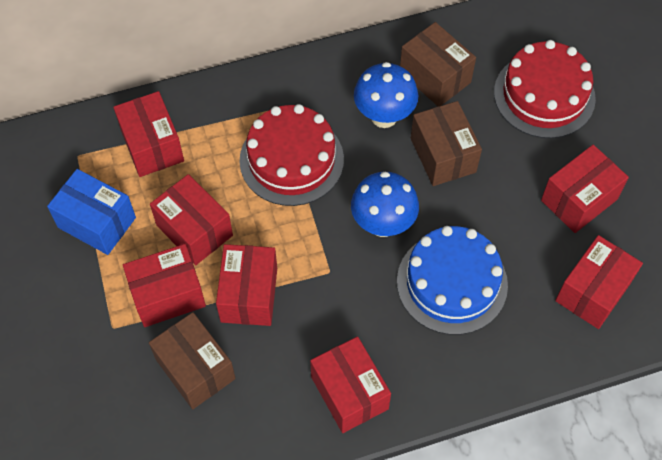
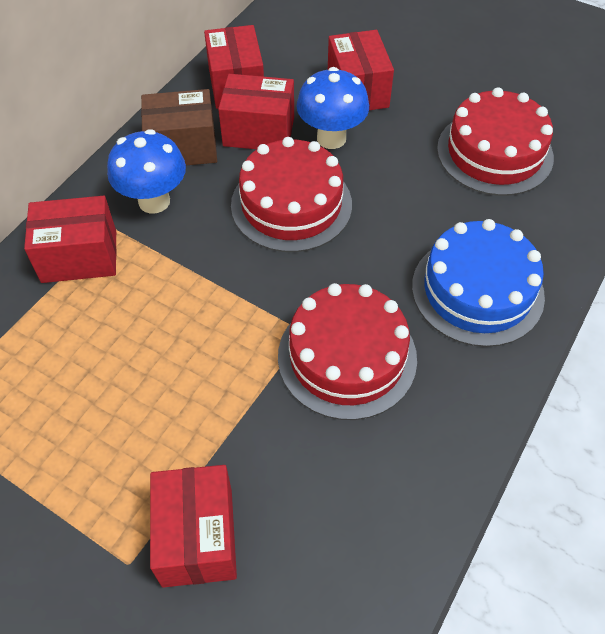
blue box: 1 -> 0
brown box: 3 -> 1
red box: 7 -> 5
red cake: 2 -> 3

